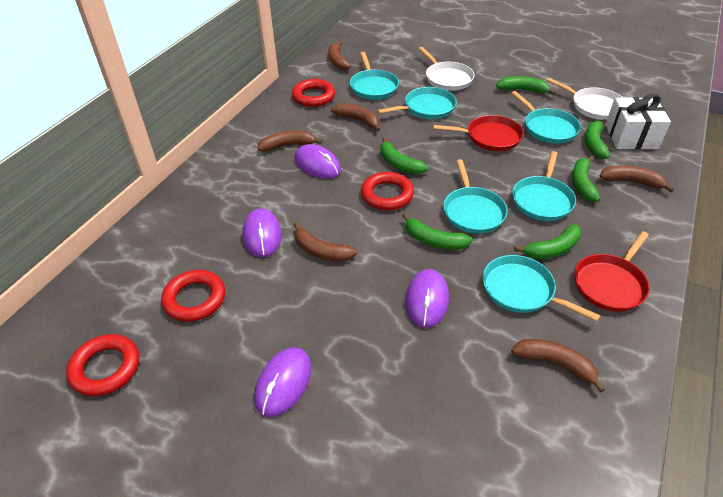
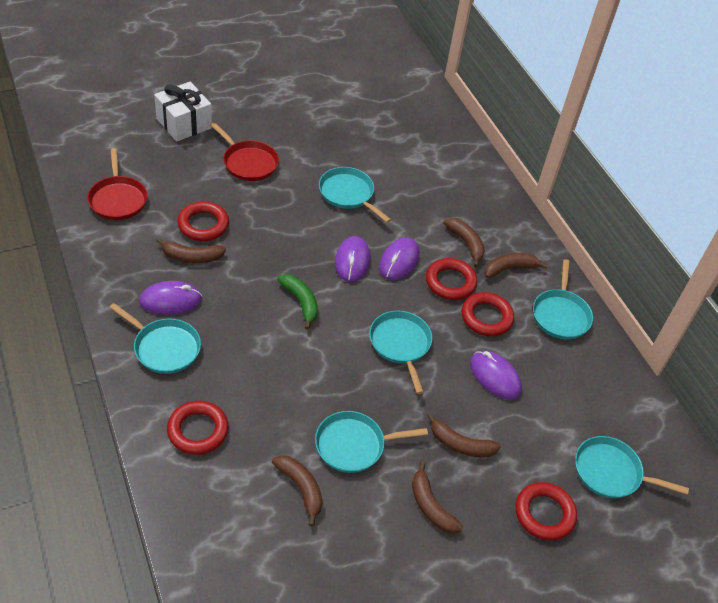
green banana: 6 -> 1
red ring: 4 -> 5
white pan: 2 -> 0

